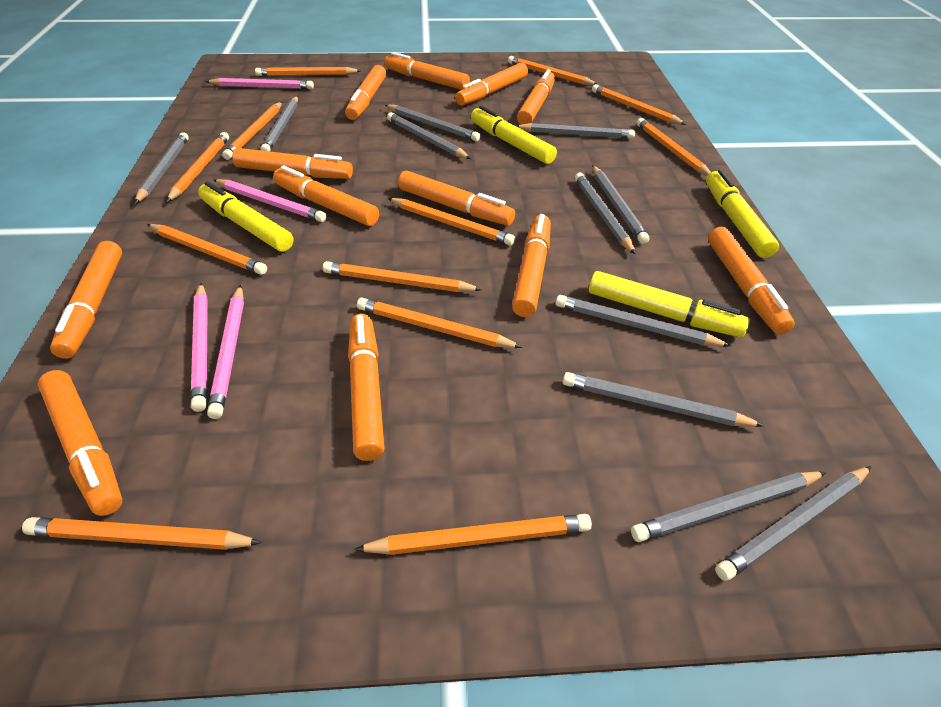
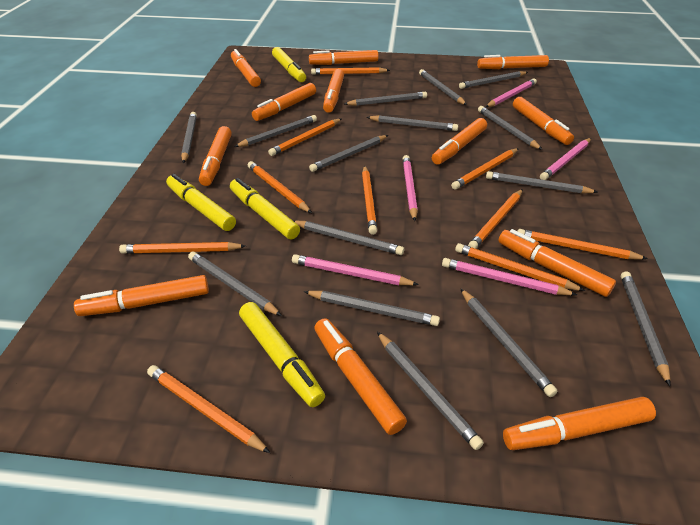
grey pencil: 11 -> 15
orange pencil: 12 -> 10
pink pencil: 4 -> 5

